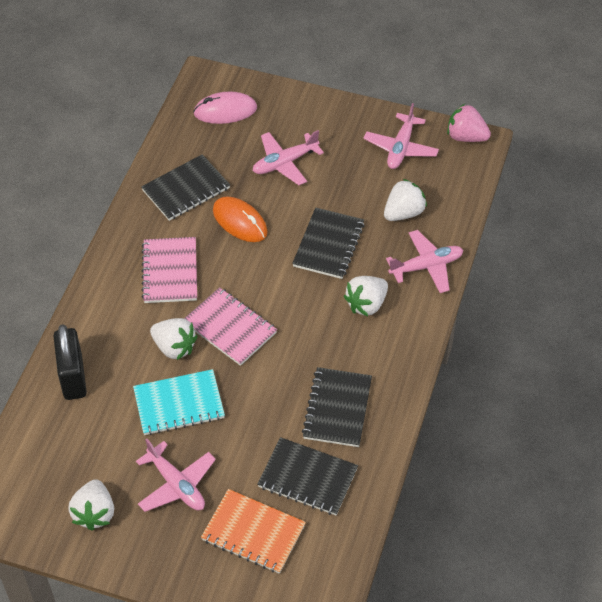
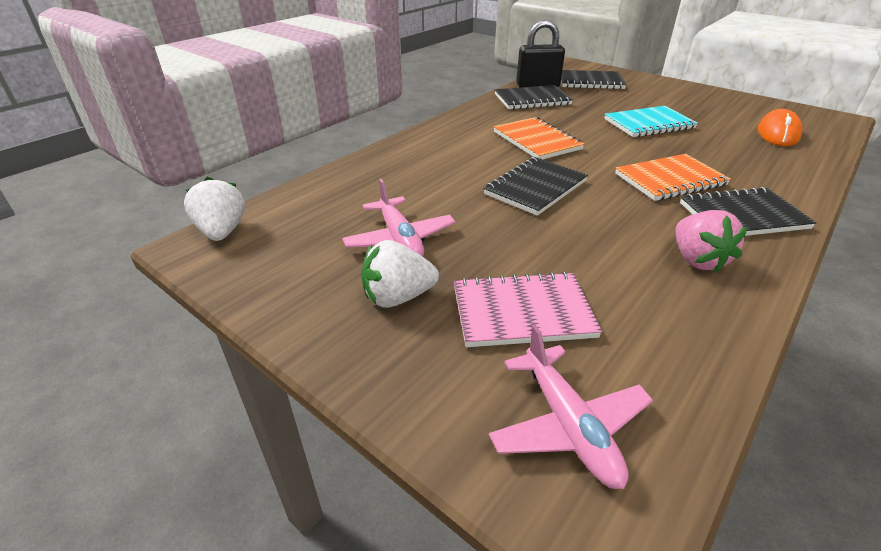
orange notebook: 1 -> 2
pink mouse: 1 -> 0
pink notebook: 2 -> 1
pink plane: 4 -> 2
white strawberry: 4 -> 2

